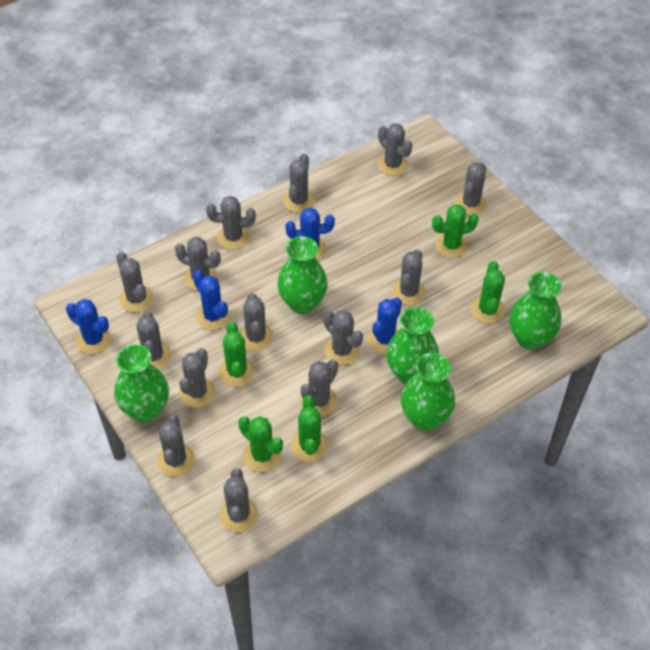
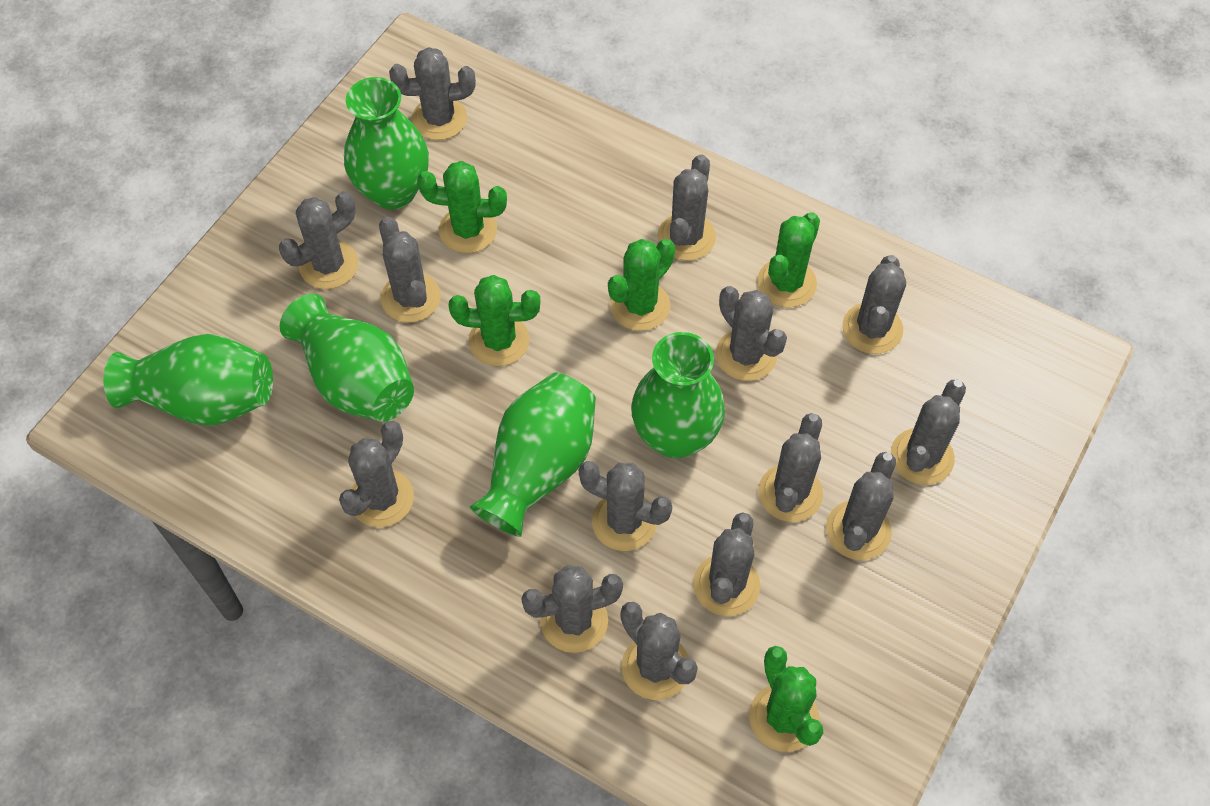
blue cactus: 4 -> 0

